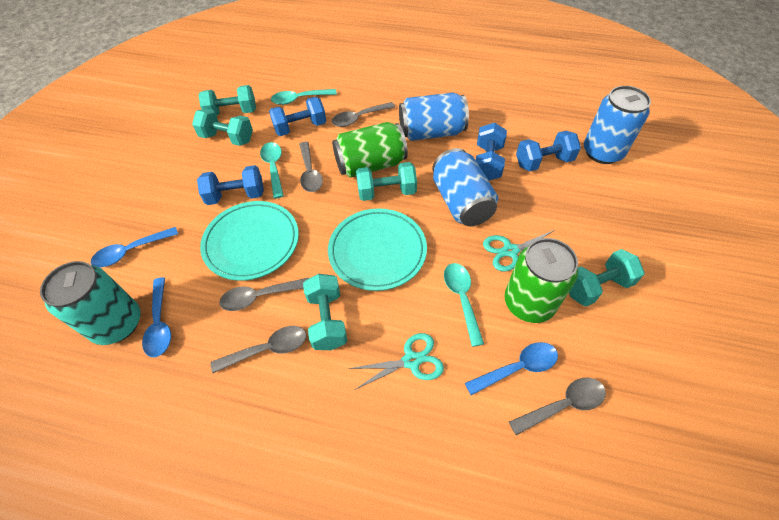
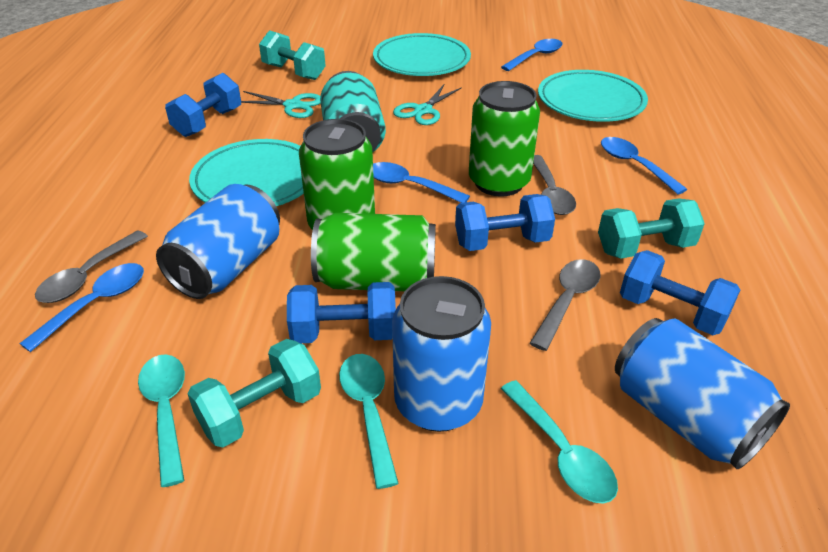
blue spoon: 3 -> 4
green can: 2 -> 3
grey spoon: 5 -> 3
turquoise dumbbell: 5 -> 3
turquoise plate: 2 -> 3

